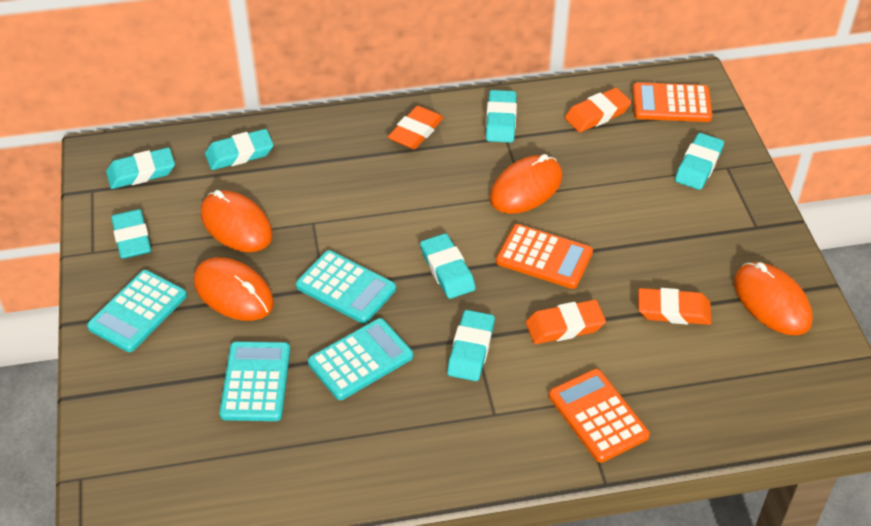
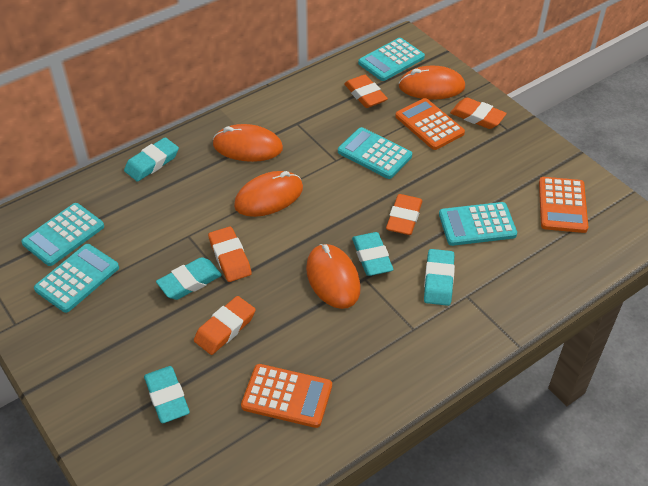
orange eraser: 4 -> 5
turquoise calculator: 4 -> 5
turquoise eraser: 7 -> 5

